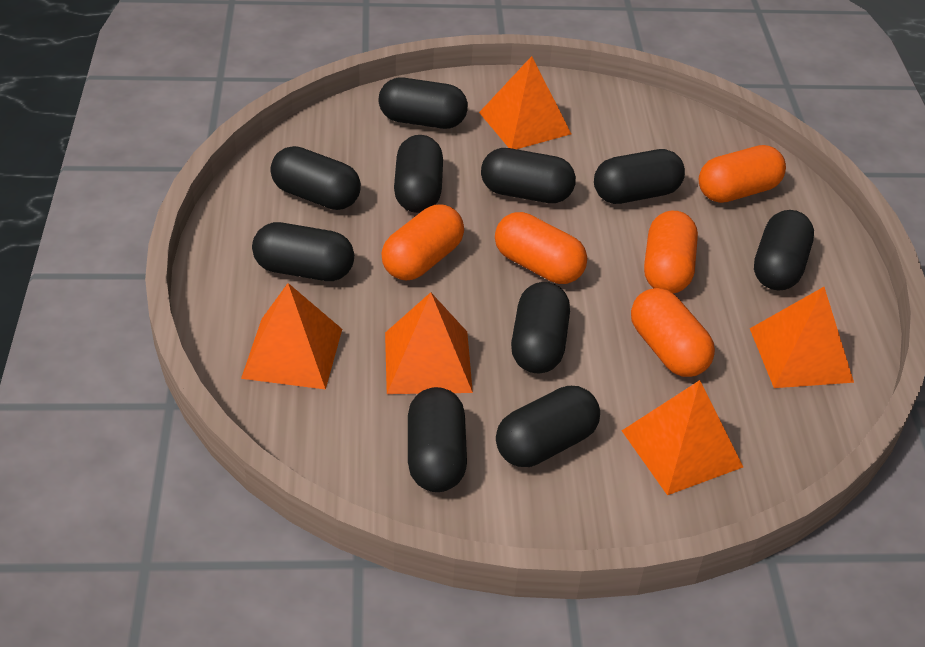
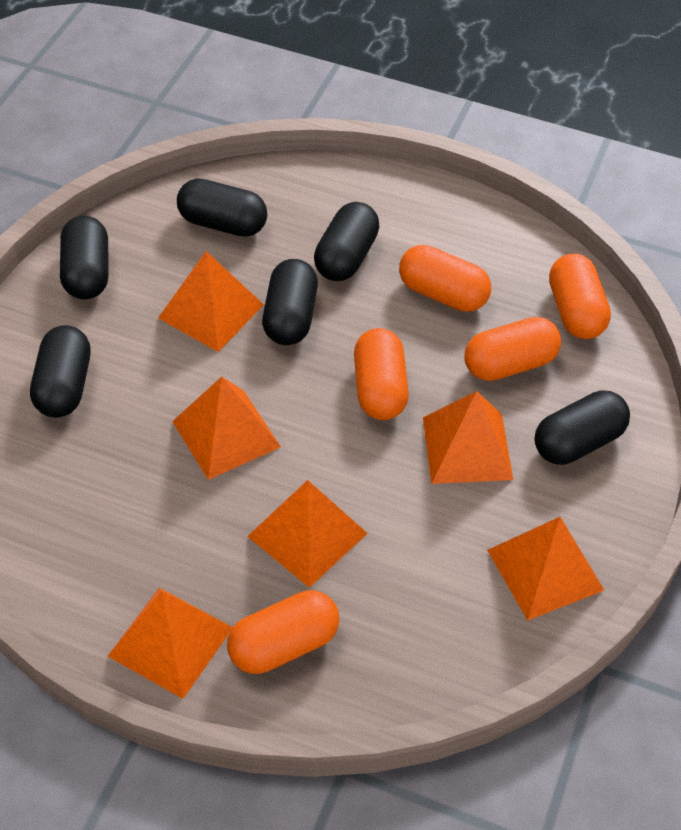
black capsule: 10 -> 6
orange pyramid: 5 -> 6

